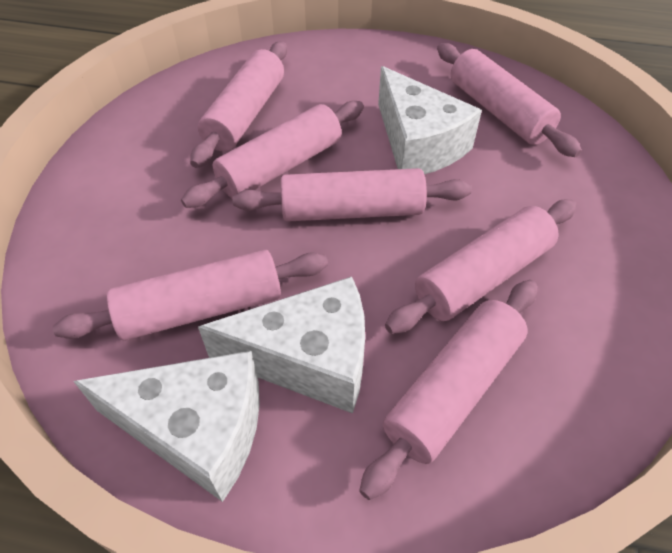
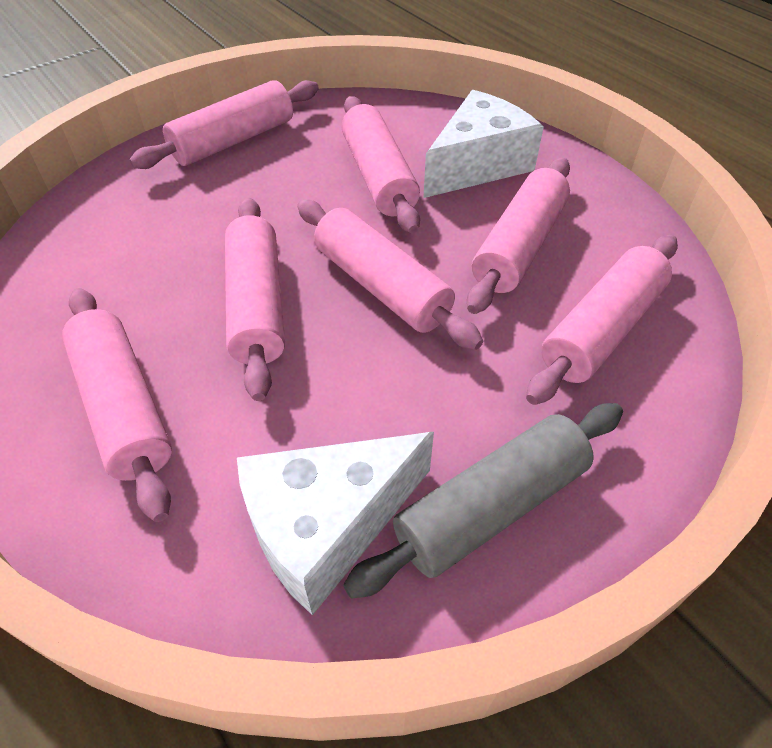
grey rolling pin: 0 -> 1
white cheese: 3 -> 2

